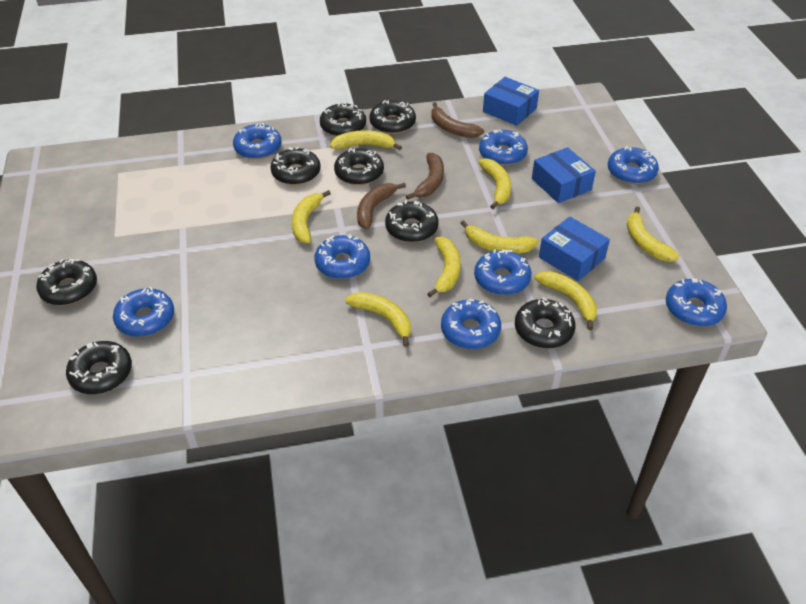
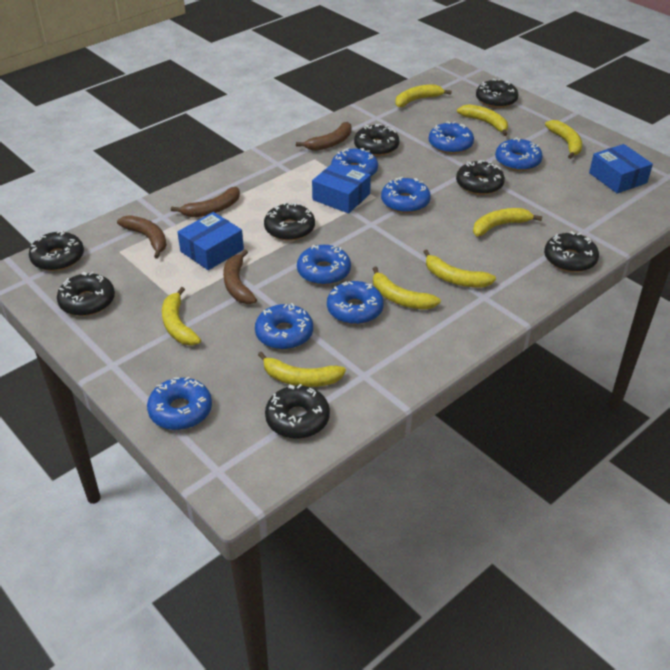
brown banana: 3 -> 4

